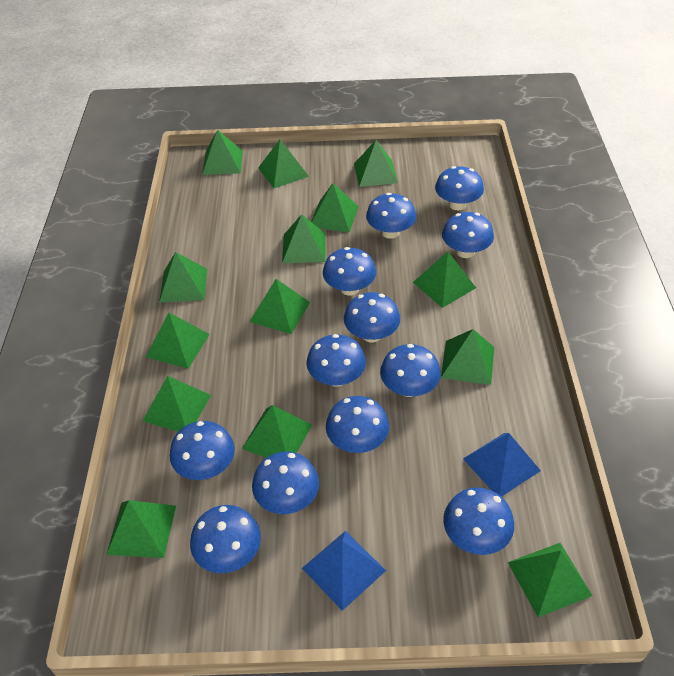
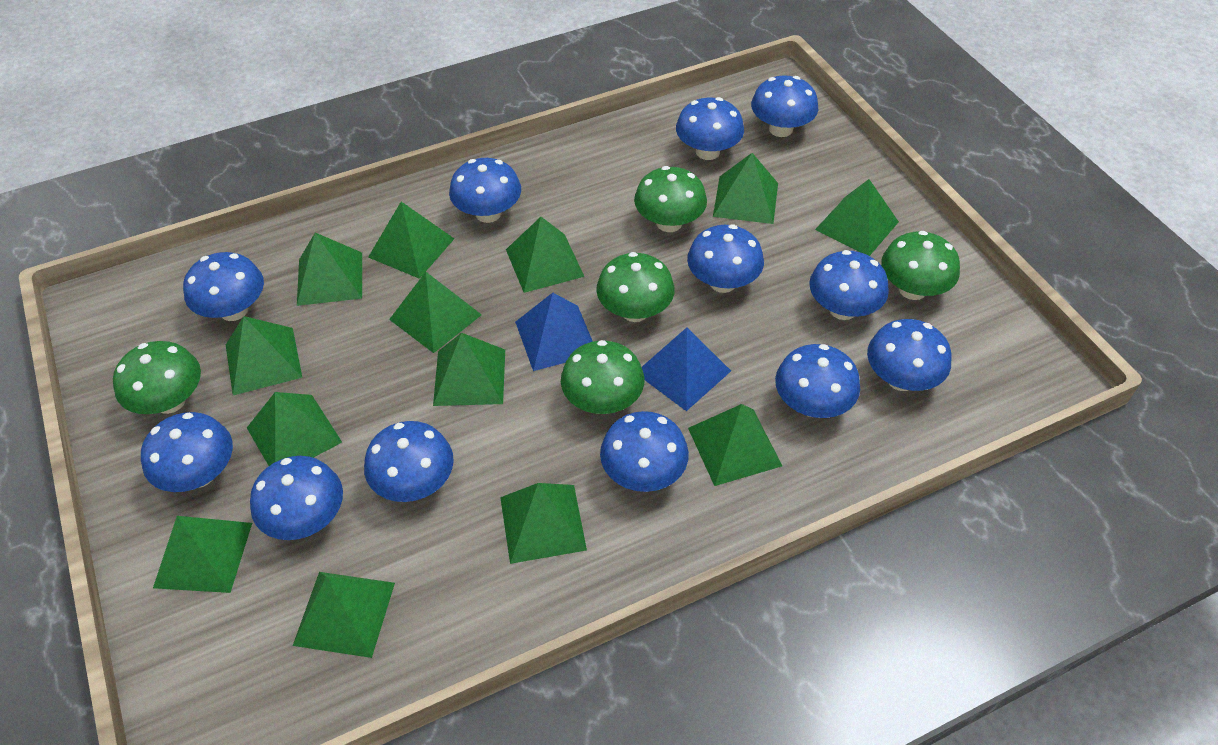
green mushroom: 0 -> 5
green pyramid: 14 -> 13

